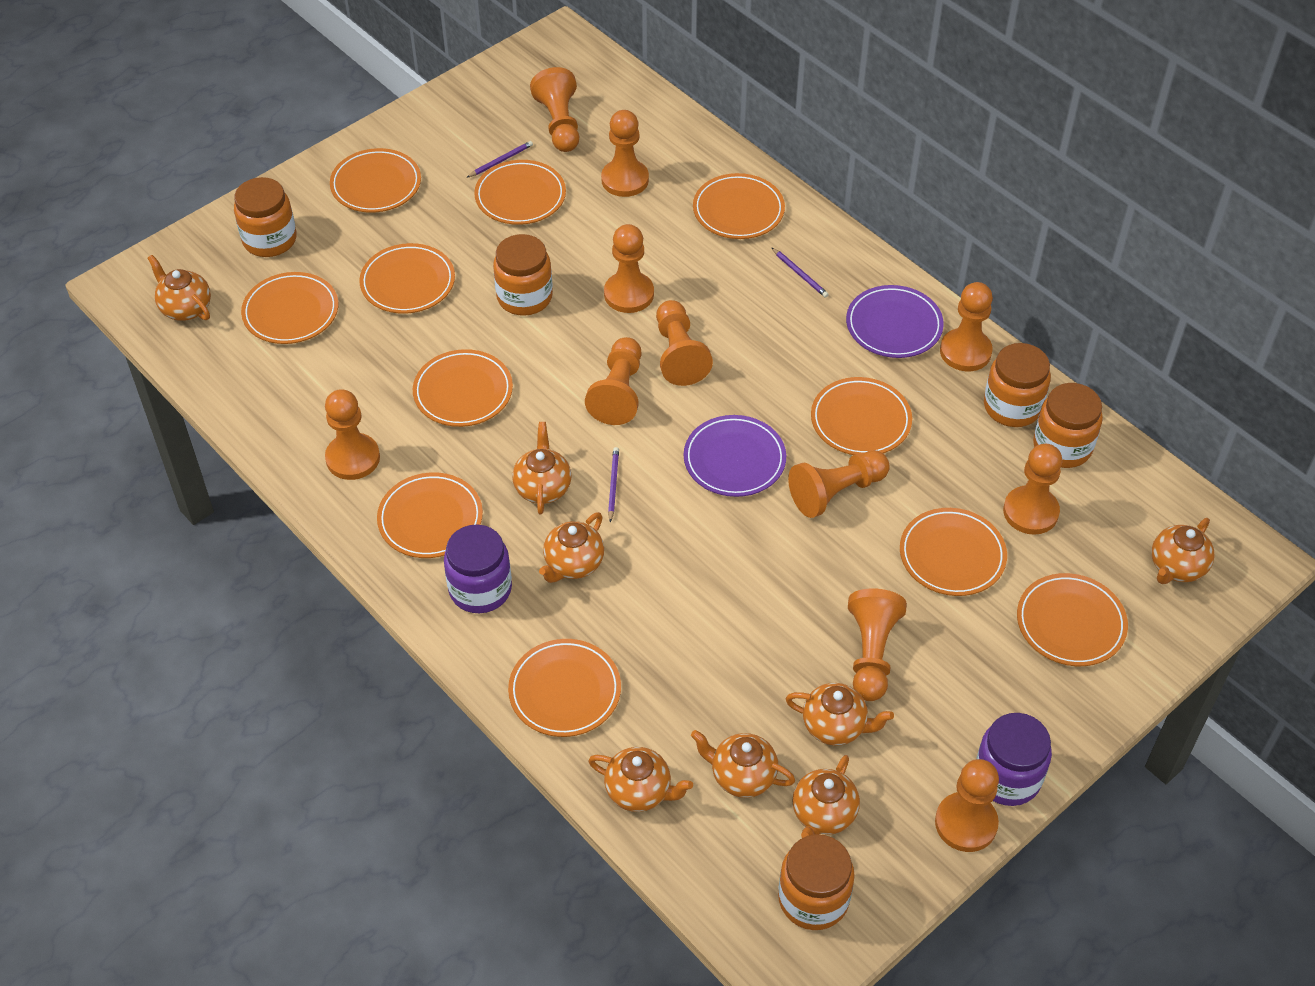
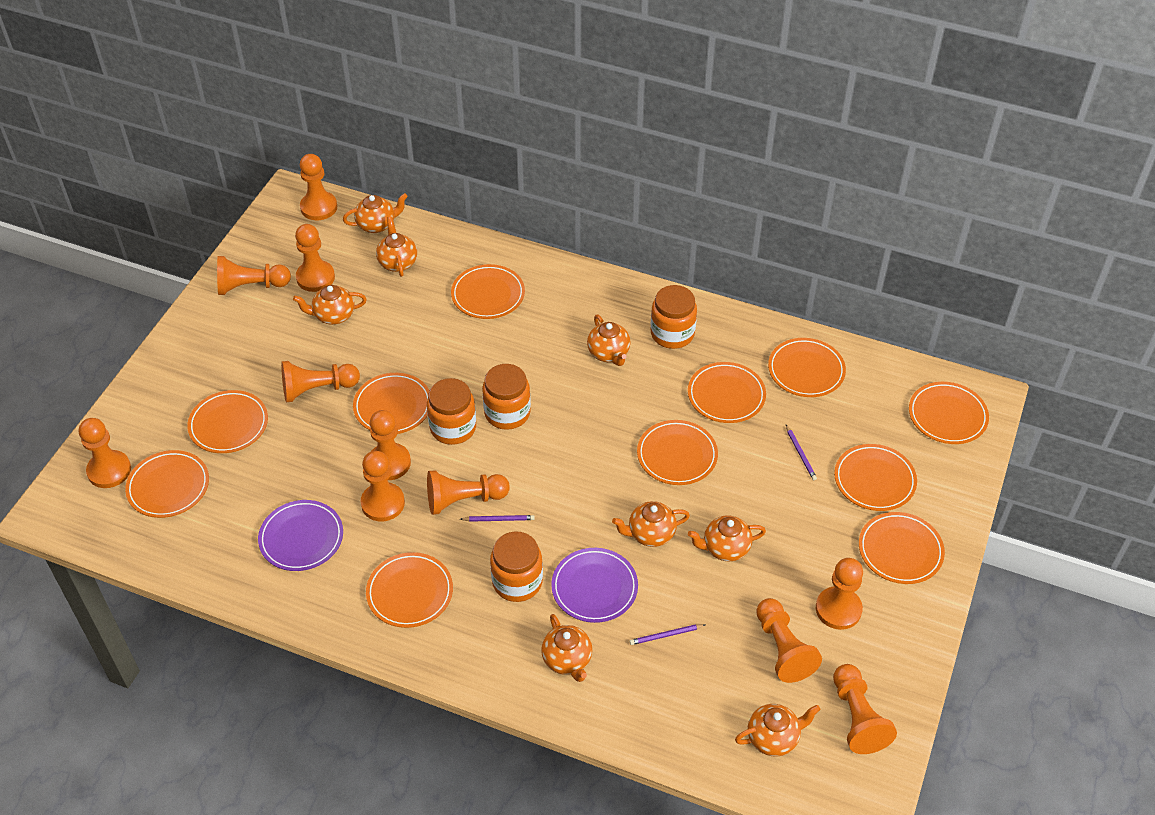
orange jar: 5 -> 4
purple jar: 2 -> 0

